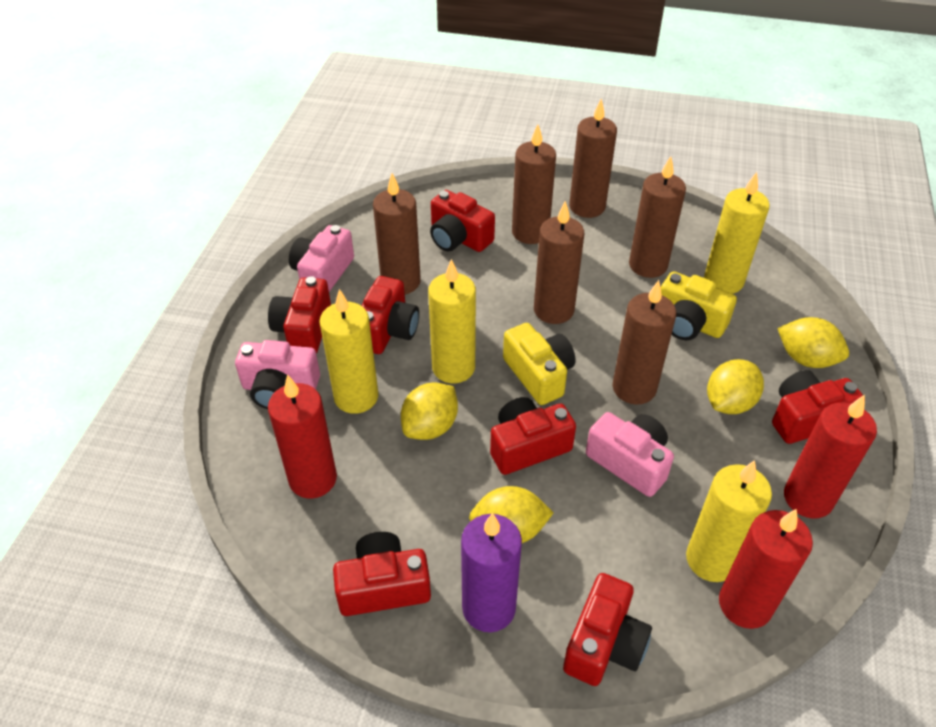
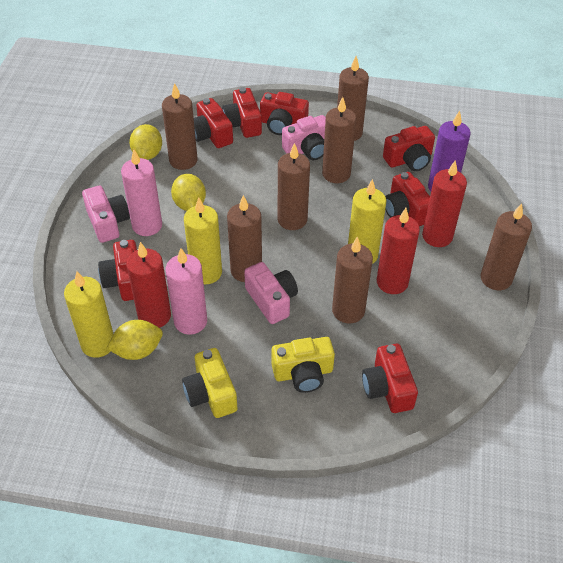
brown candle: 6 -> 7
pink candle: 0 -> 2
yellow candle: 4 -> 3
yellow lemon: 4 -> 3

